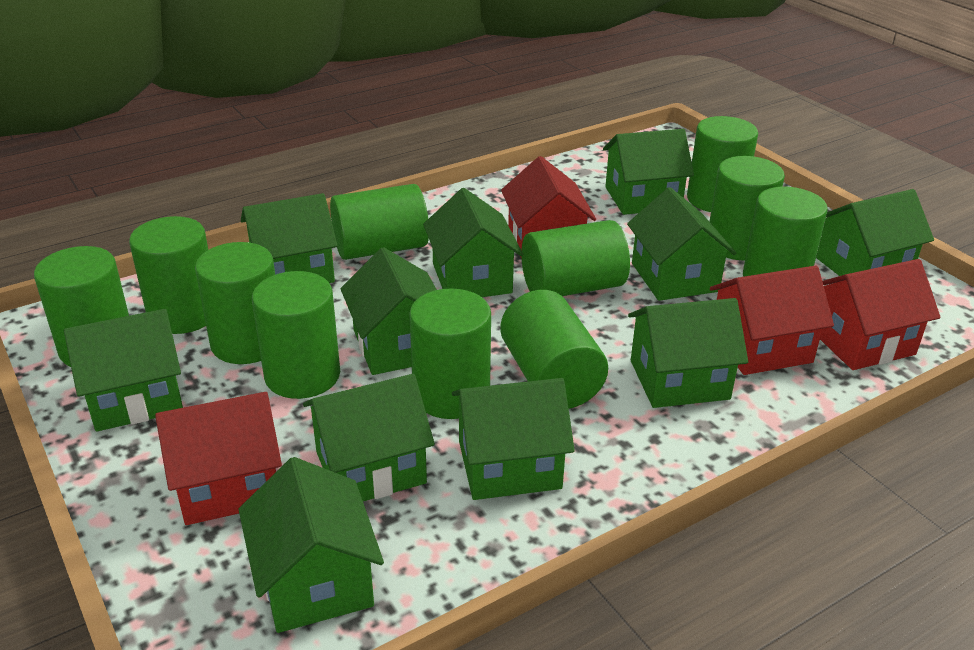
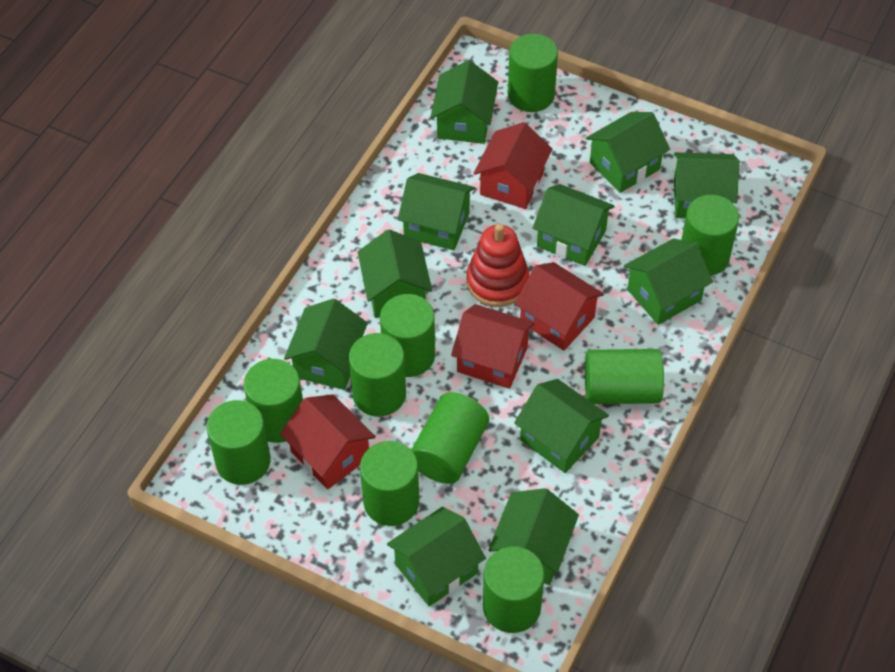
green cylinder: 11 -> 10
red stacking toy: 0 -> 1

